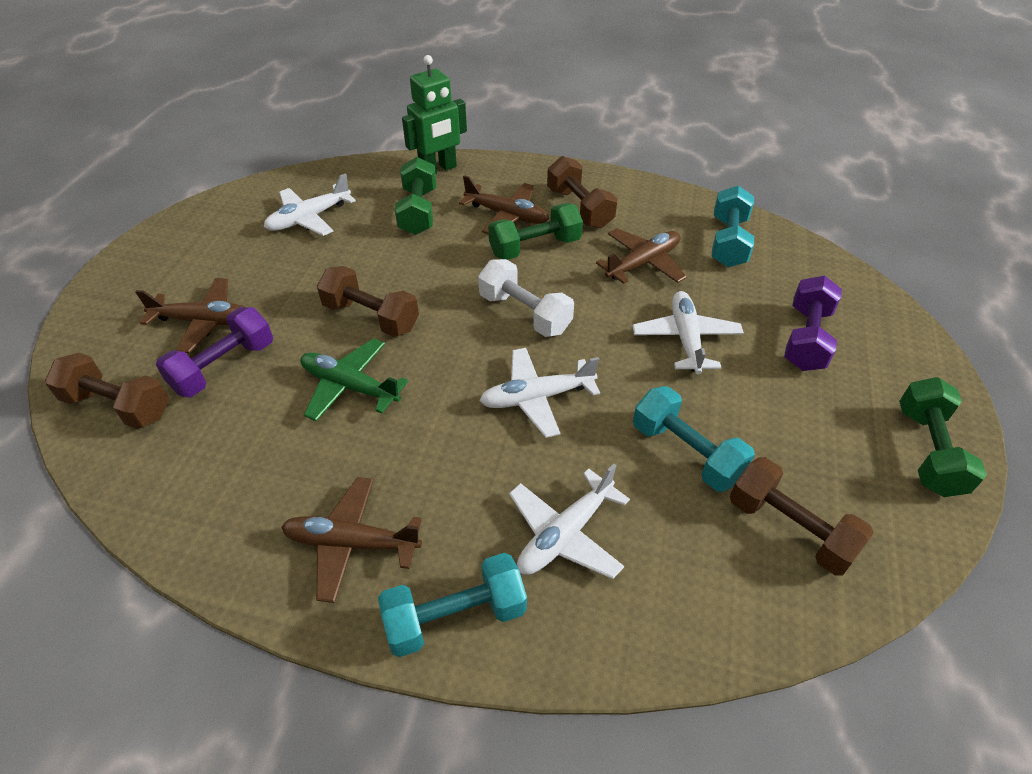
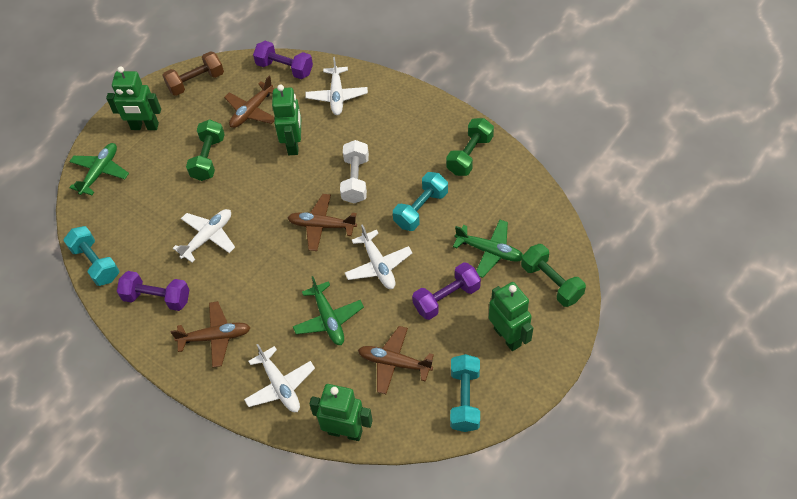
brown dumbbell: 4 -> 1
green plane: 1 -> 3
green robot: 1 -> 4
purple dumbbell: 2 -> 3

